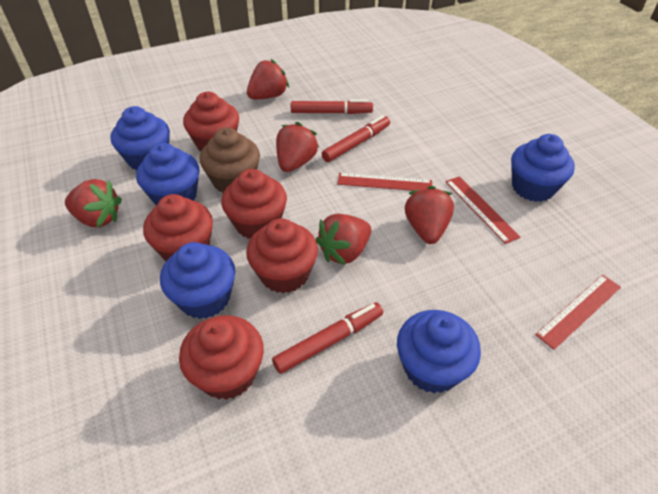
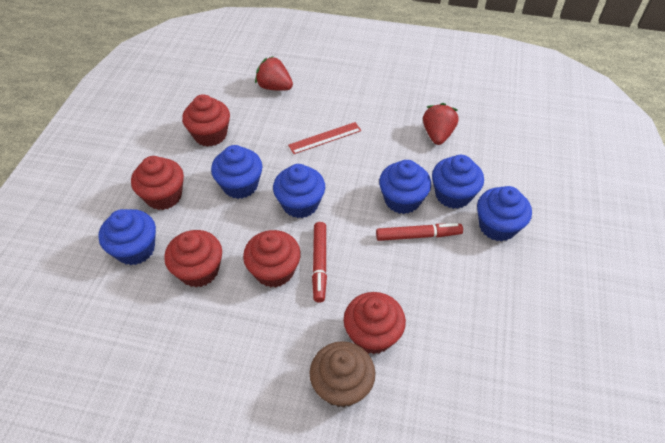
blue cupcake: 5 -> 6
red marker: 3 -> 2
red ruler: 3 -> 1
red strawberry: 5 -> 2

